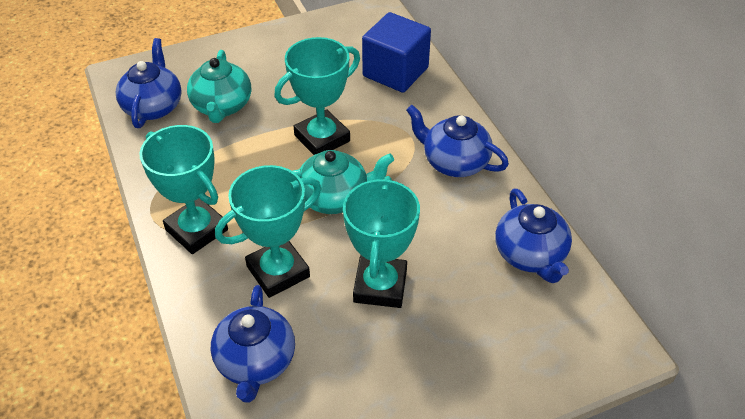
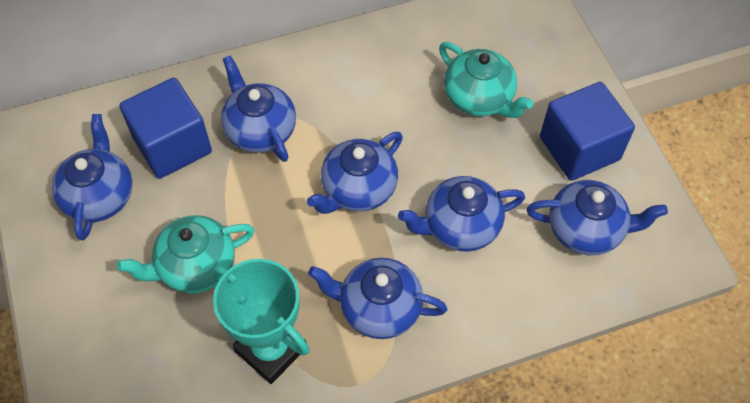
blue cube: 1 -> 2
blue teapot: 4 -> 6
turquoise trophy: 4 -> 1

